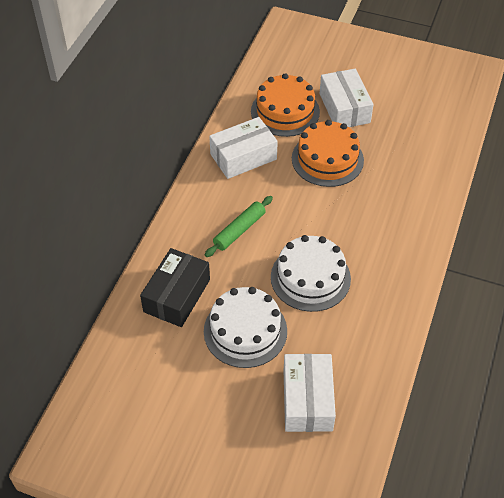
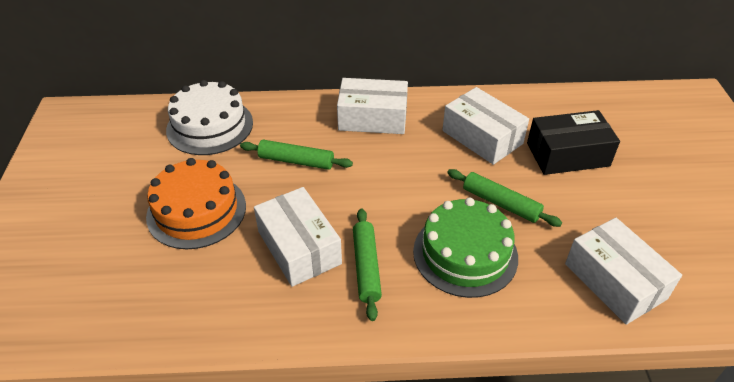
green cake: 0 -> 1
green rolling pin: 1 -> 3
orange cake: 2 -> 1
white box: 3 -> 4
white cake: 2 -> 1

